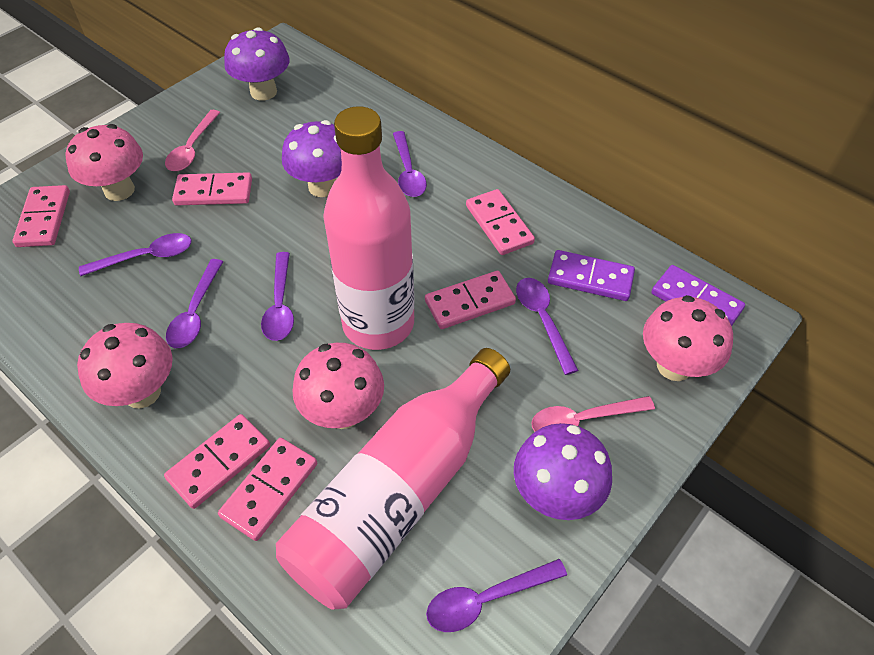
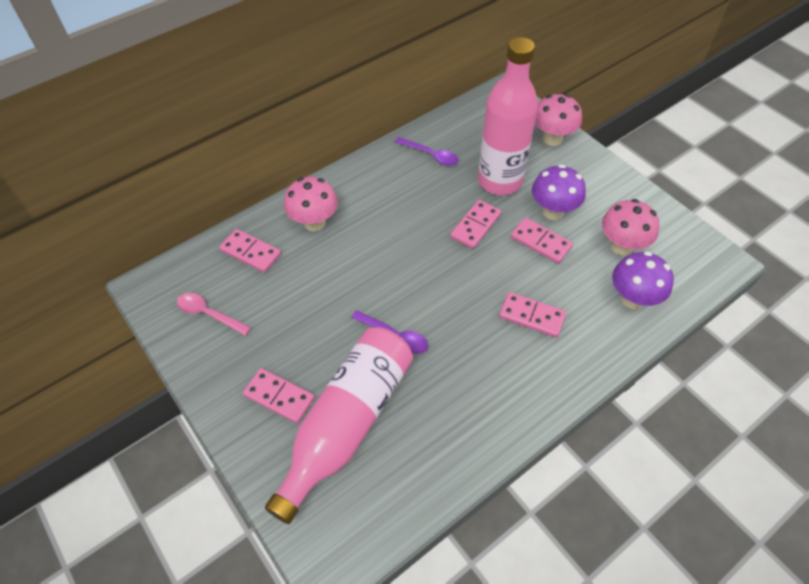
pink domino: 6 -> 5
pink mushroom: 4 -> 3
pink spoon: 2 -> 1
purple domino: 2 -> 0
purple mushroom: 3 -> 2
purple spoon: 6 -> 2

